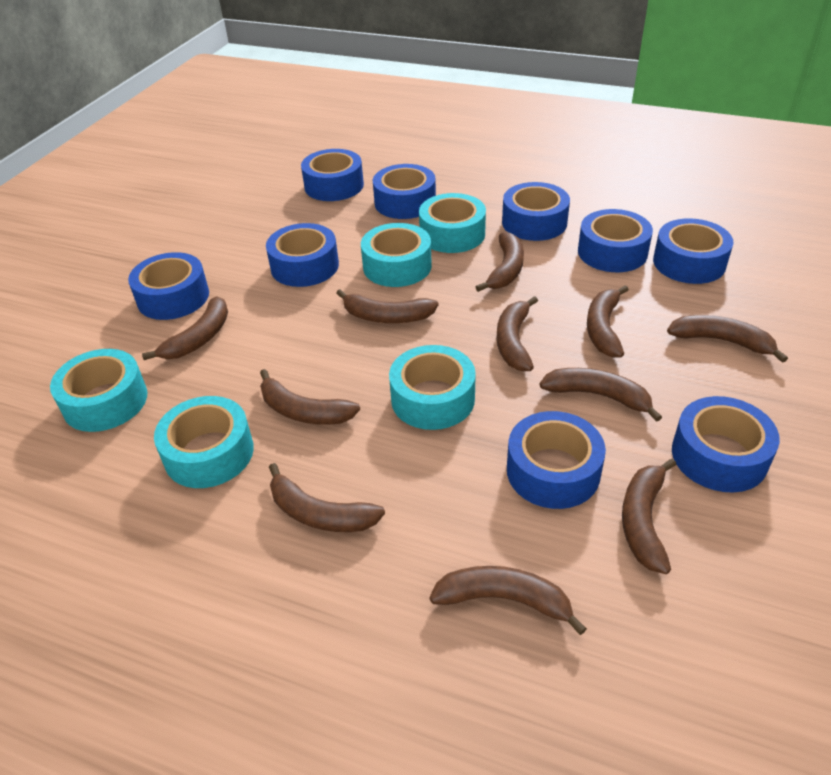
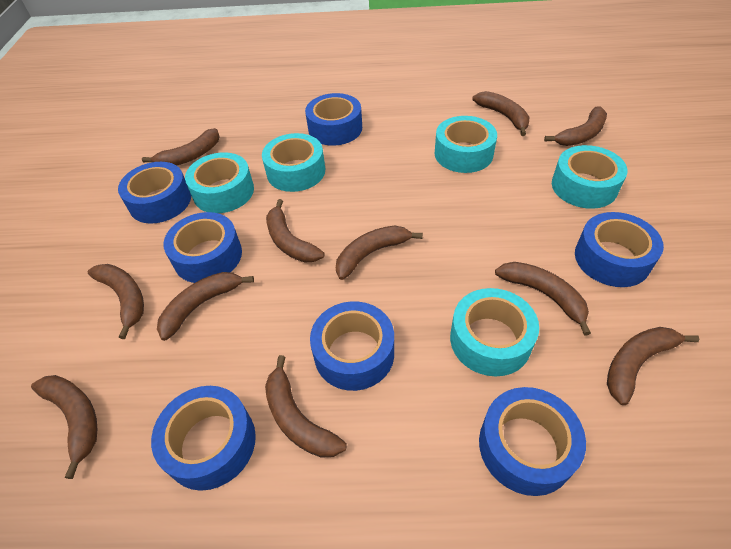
blue tape: 9 -> 7

